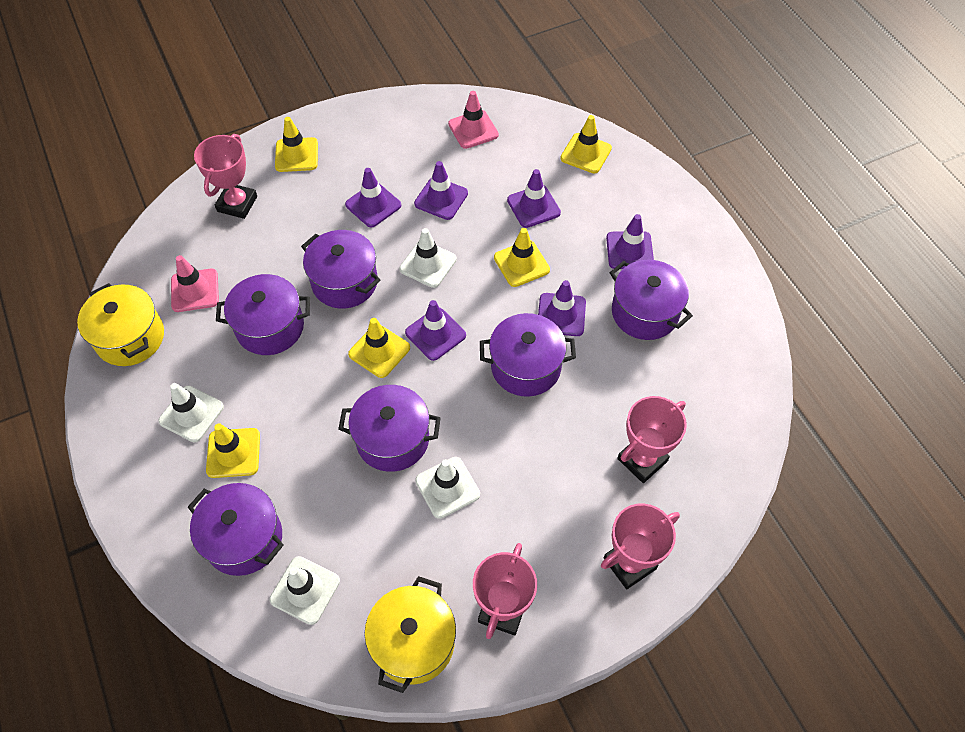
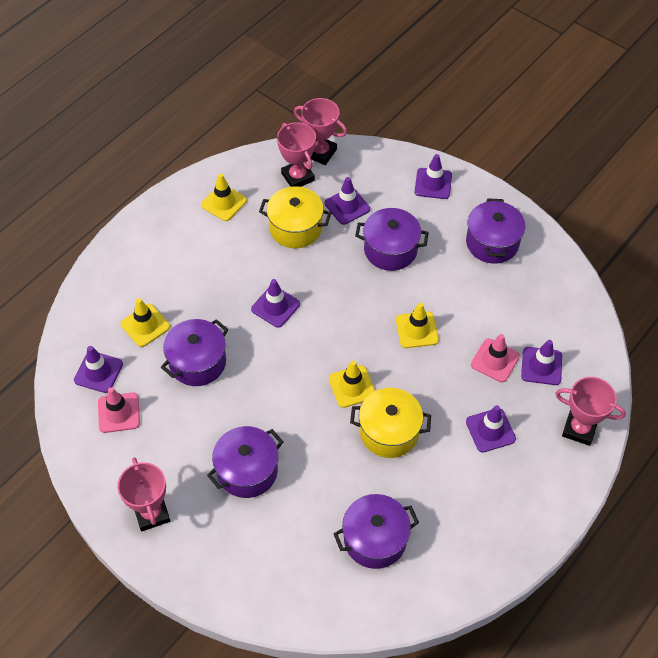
purple pot: 6 -> 5
white traffic cone: 4 -> 0
yellow traffic cone: 5 -> 4

